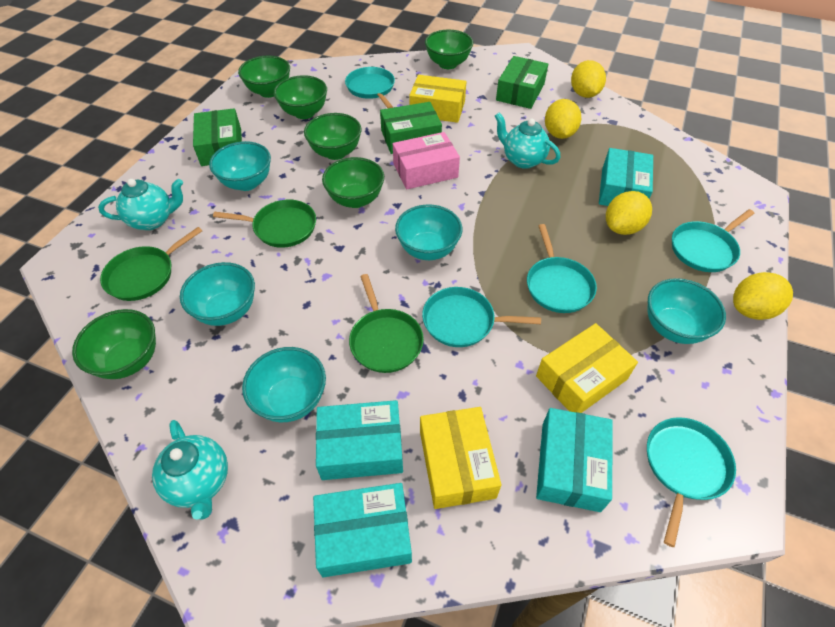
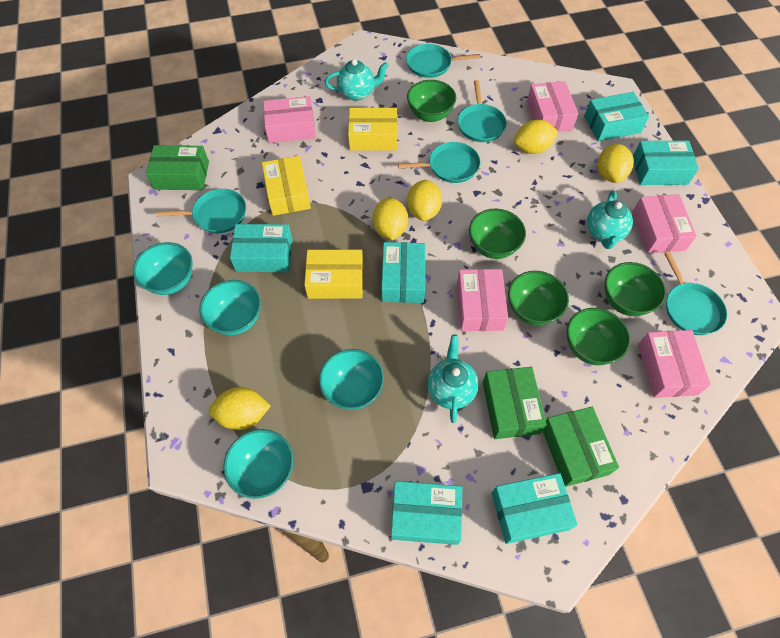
green bowl: 6 -> 5
green pan: 3 -> 0
pink box: 1 -> 5
turquoise bowl: 5 -> 4
turquoise box: 4 -> 6
yellow lemon: 4 -> 5

